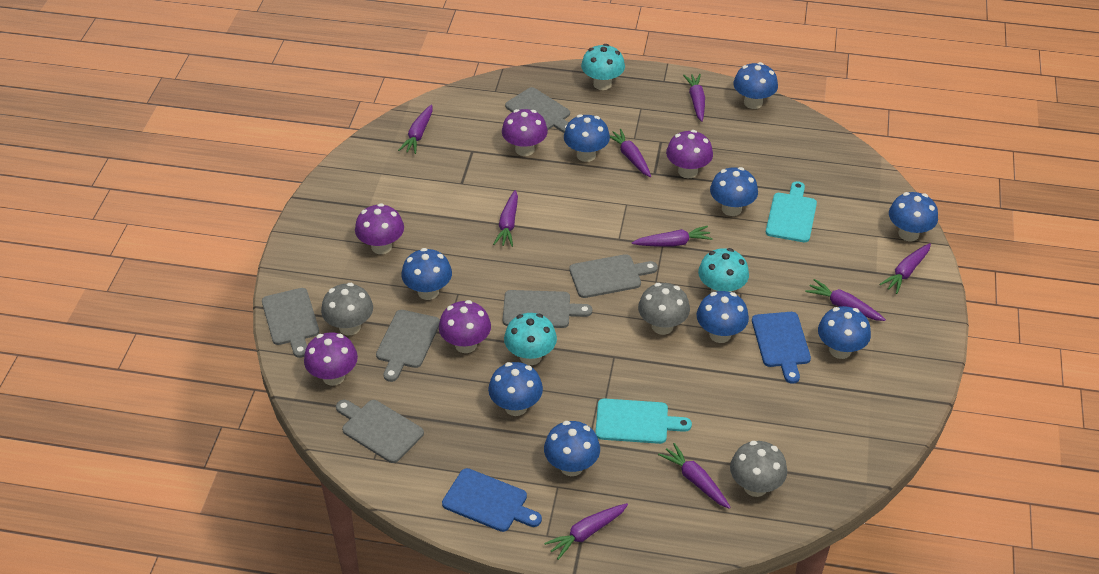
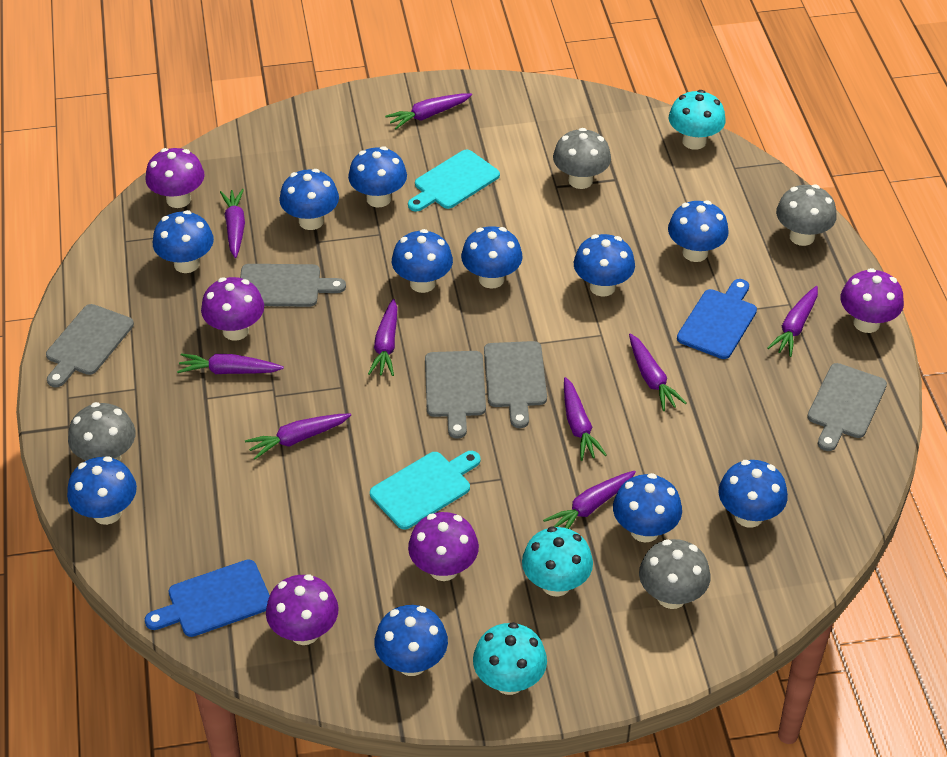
blue mushroom: 9 -> 11
grey cutting board: 6 -> 5
grey mushroom: 3 -> 4

